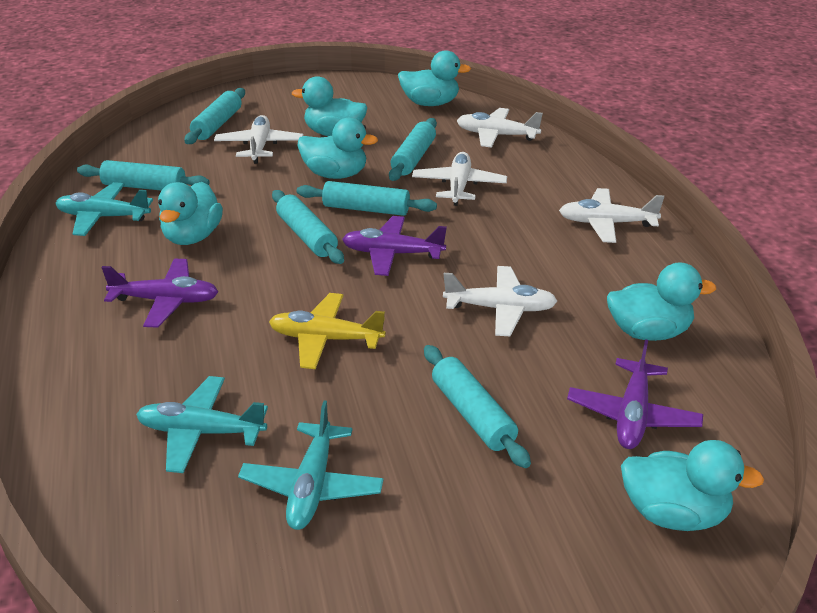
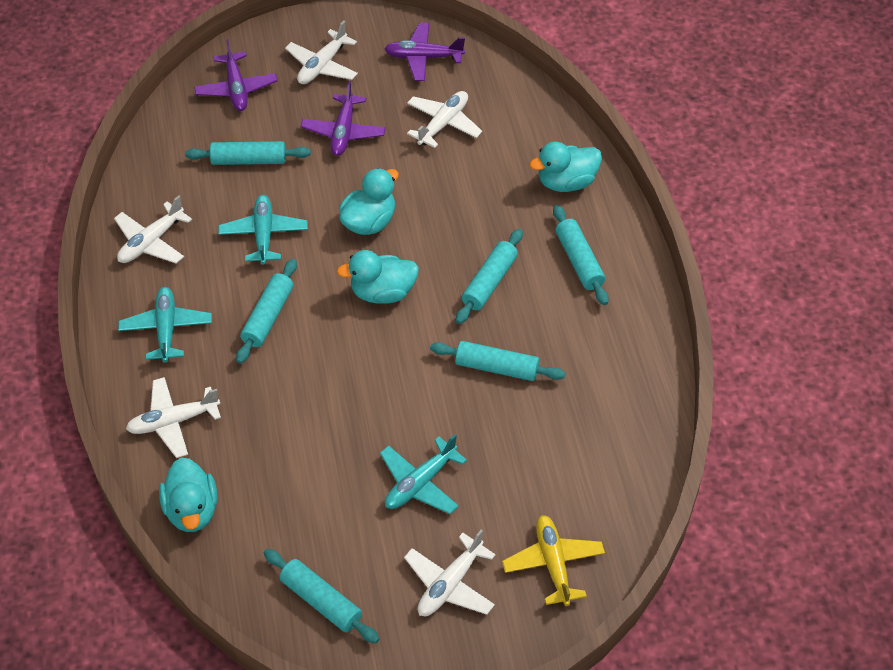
turquoise duck: 6 -> 4

